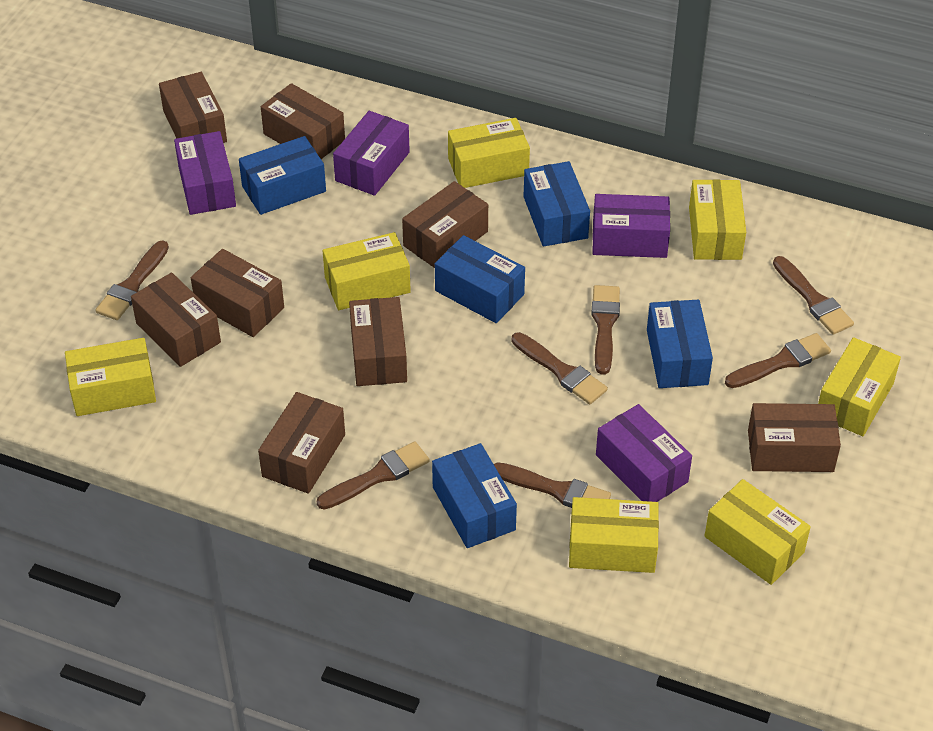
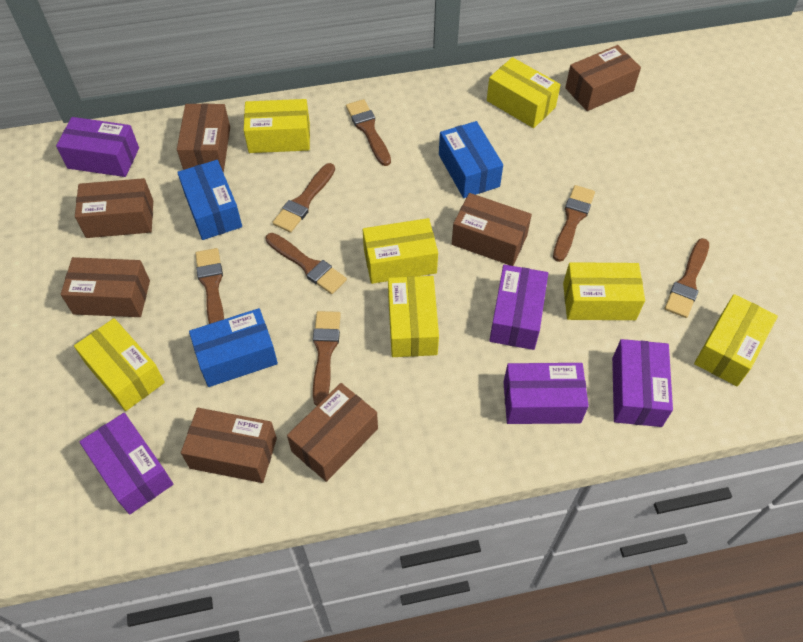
blue box: 5 -> 3
brown box: 8 -> 7
purple box: 4 -> 5

